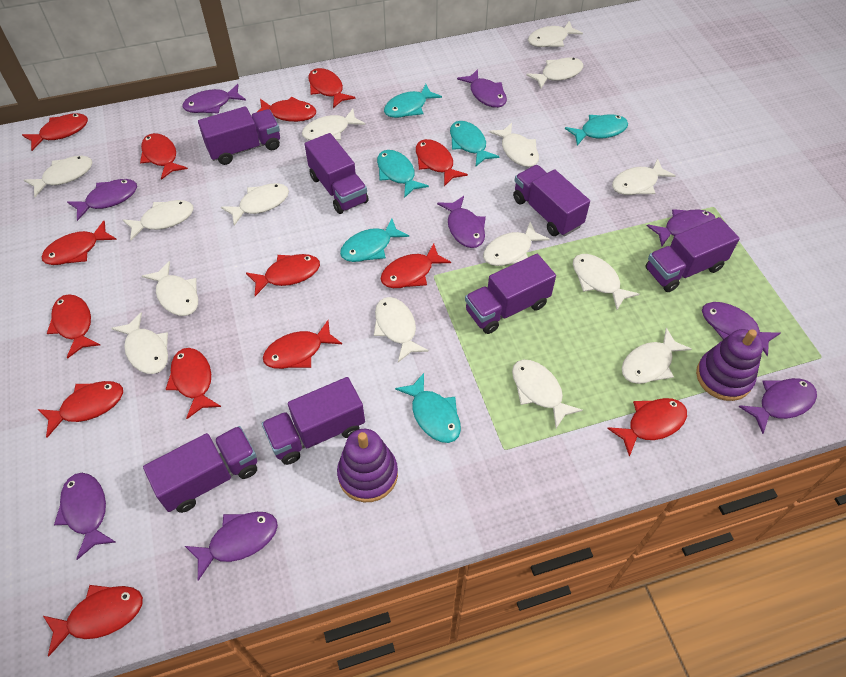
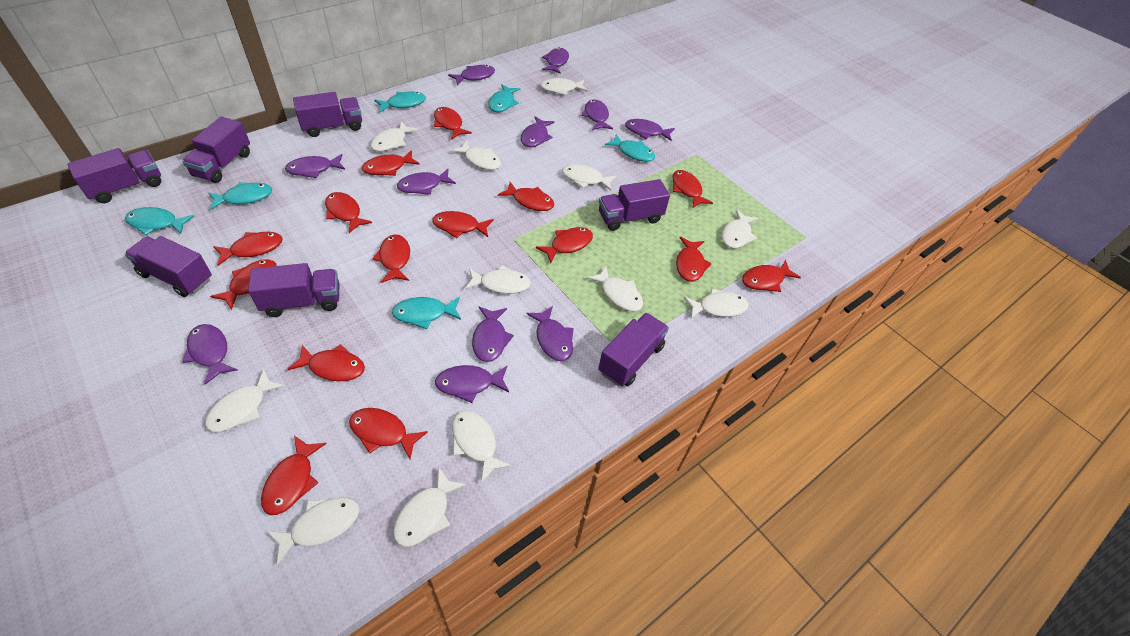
purple fish: 9 -> 11
purple stacking toy: 2 -> 0
red fish: 14 -> 15
white fish: 15 -> 12

